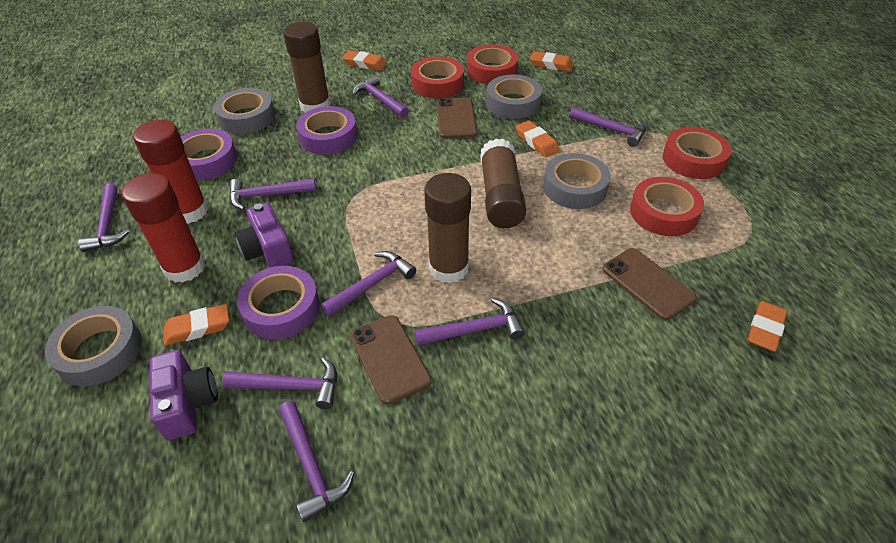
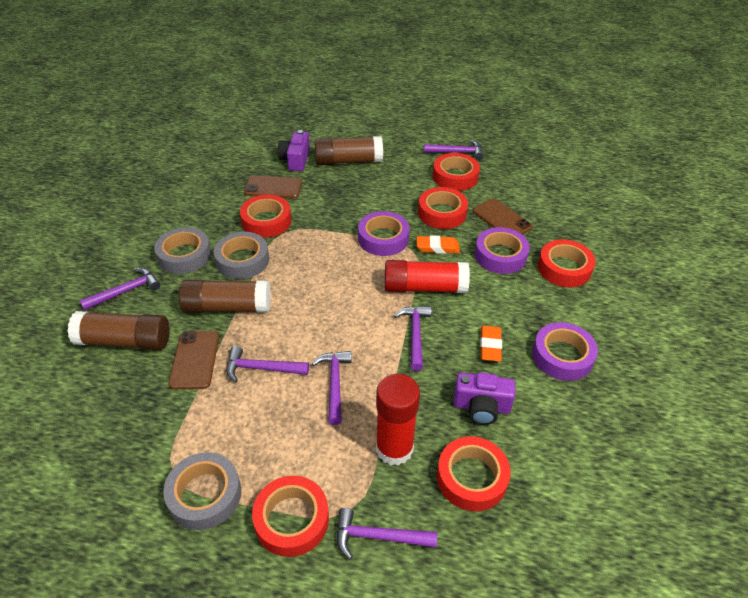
grey tape: 4 -> 3
orange eraser: 5 -> 2
purple hammer: 8 -> 6
red tape: 4 -> 6

